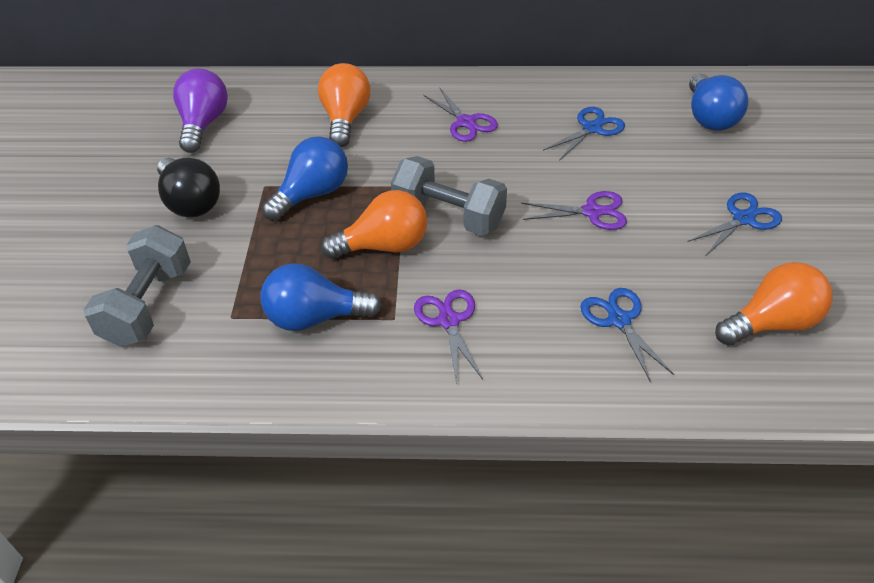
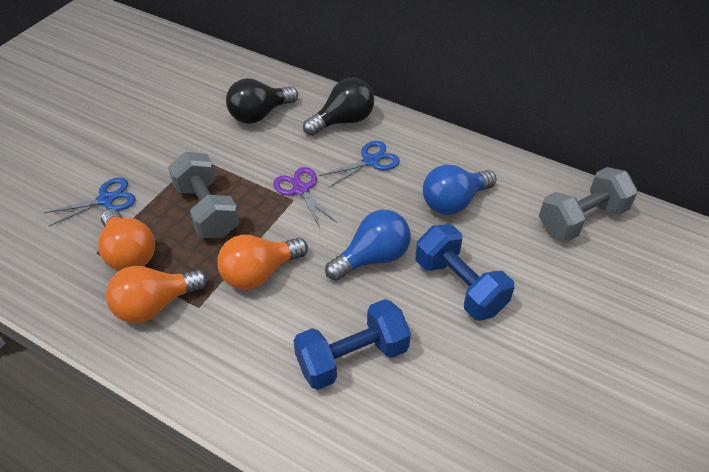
black light bulb: 1 -> 2
blue dumbbell: 0 -> 2
blue light bulb: 3 -> 2
blue scissors: 3 -> 2
purple light bulb: 1 -> 0
purple scissors: 3 -> 1

